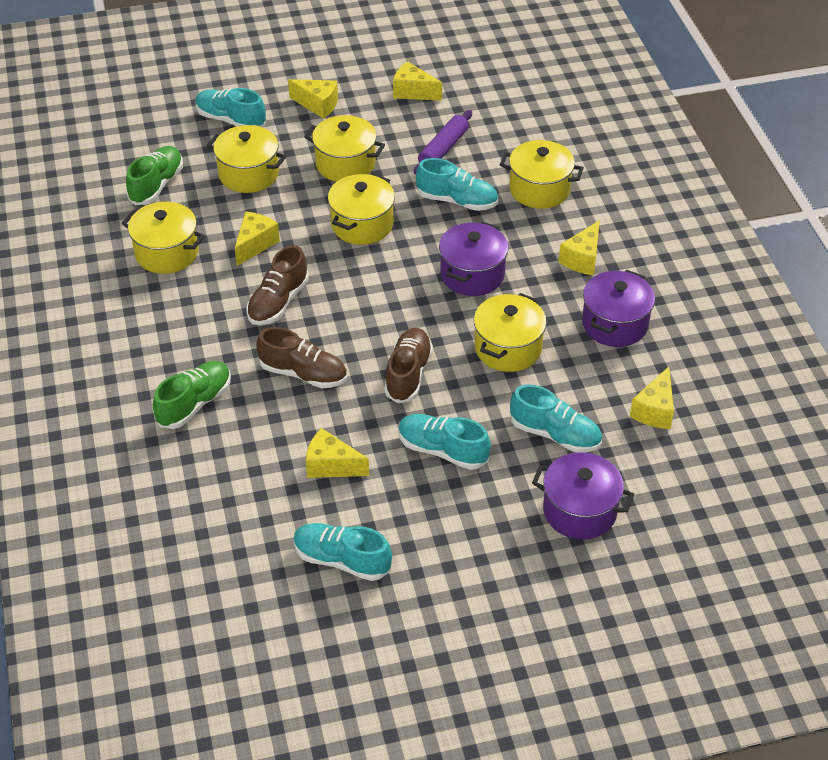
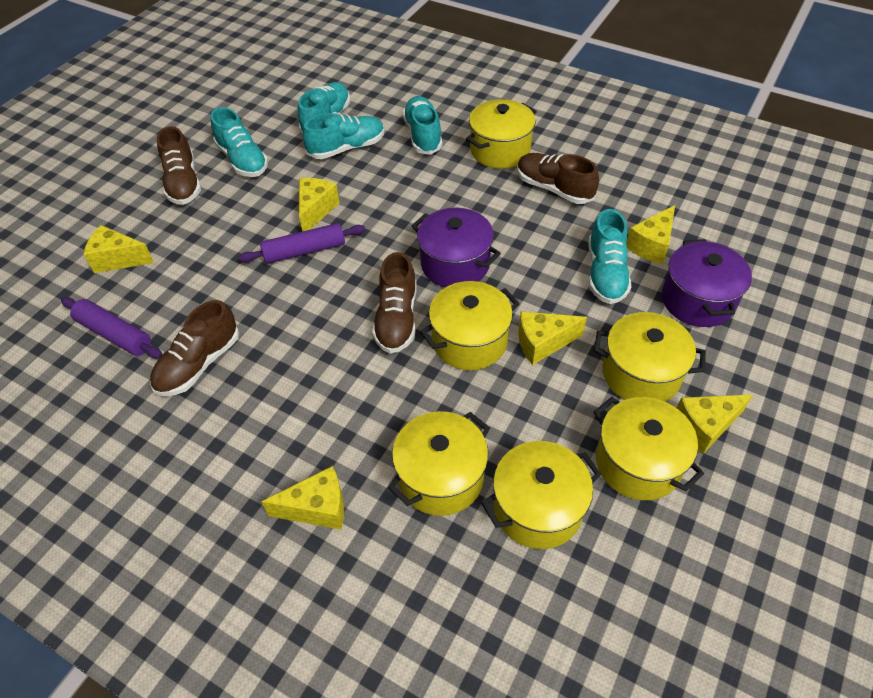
brown shoe: 3 -> 4
green shoe: 2 -> 0
purple pot: 3 -> 2
purple rolling pin: 1 -> 2

